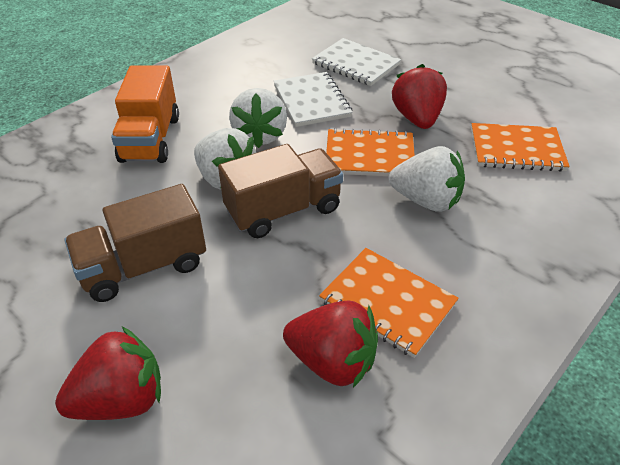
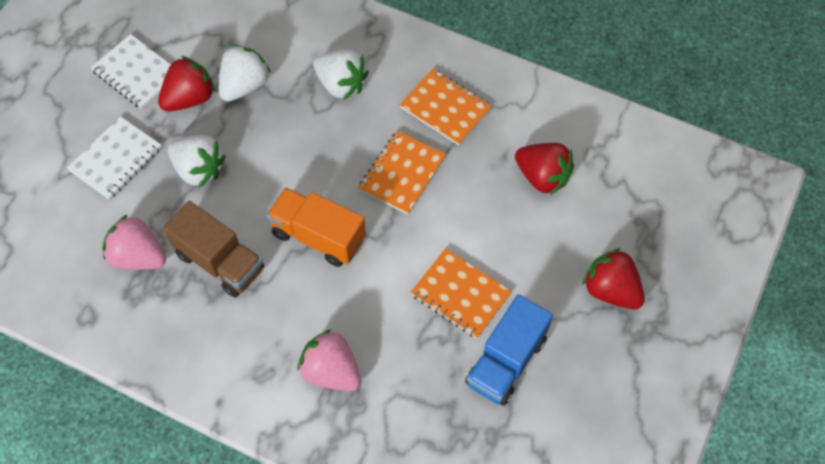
blue truck: 0 -> 1
brown truck: 2 -> 1
pink strawberry: 0 -> 2

